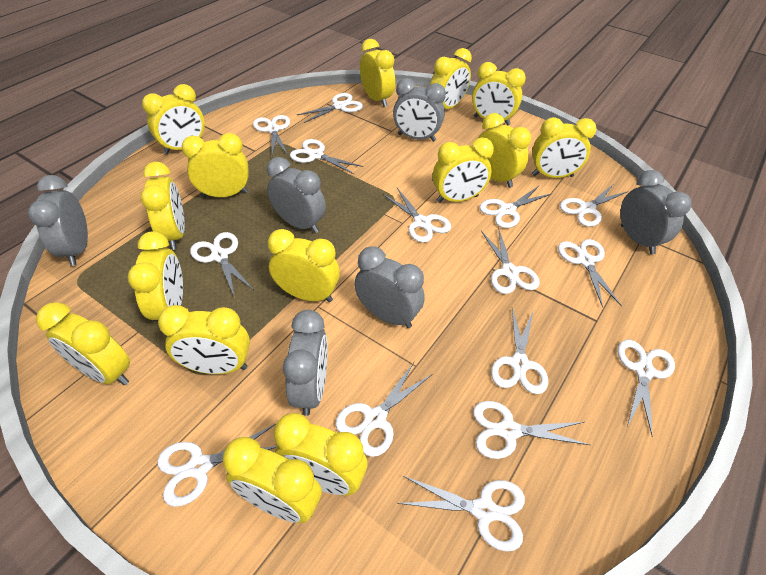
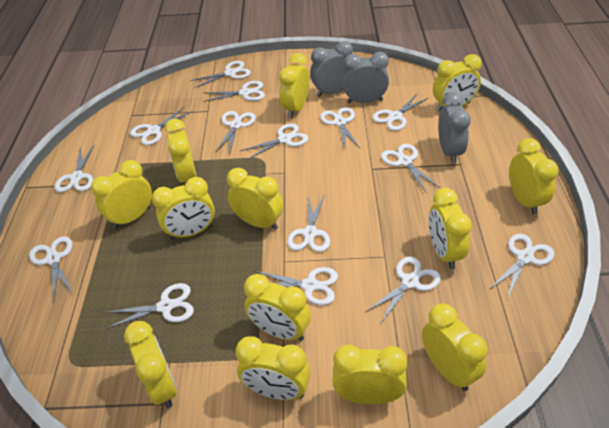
grey clock: 6 -> 3
yellow clock: 15 -> 13

